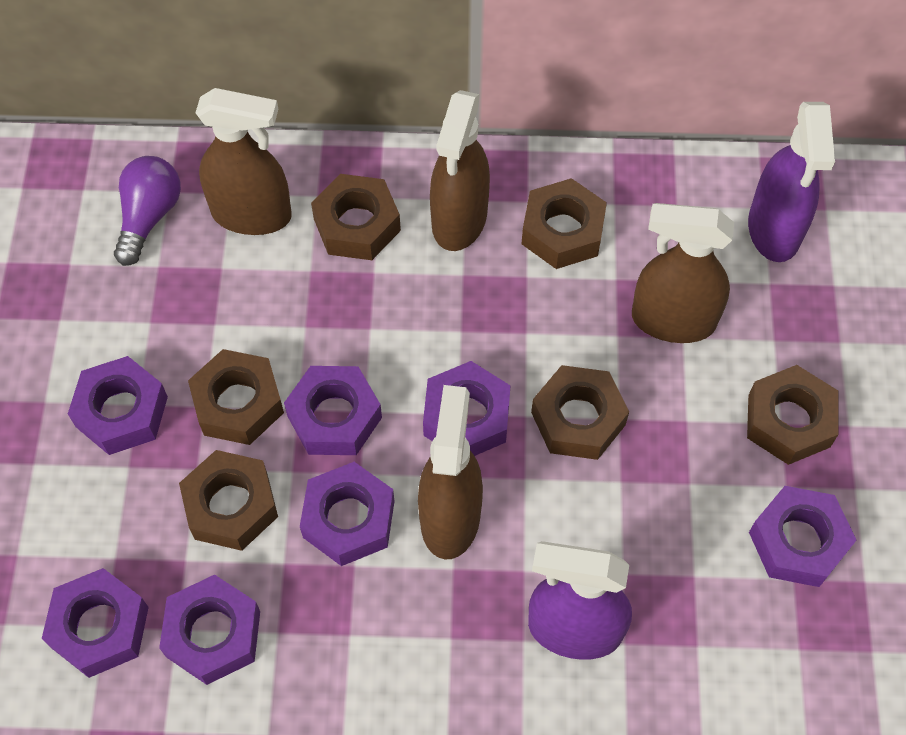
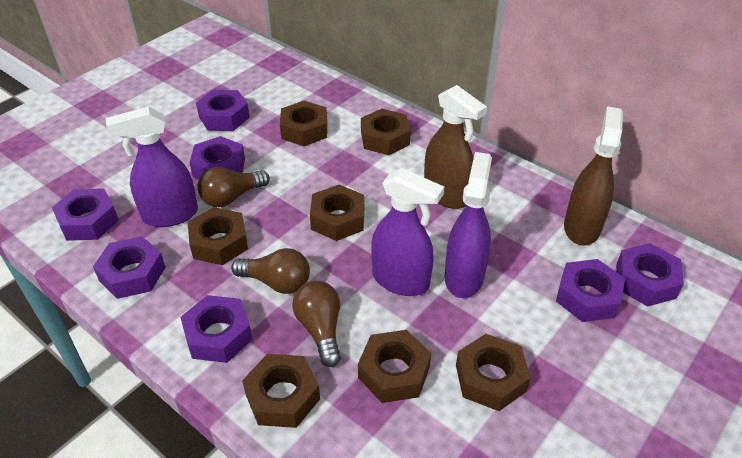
brown light bulb: 0 -> 3
brown nut: 6 -> 7
brown spray bottle: 4 -> 2
purple light bulb: 1 -> 0
purple spray bottle: 2 -> 3

